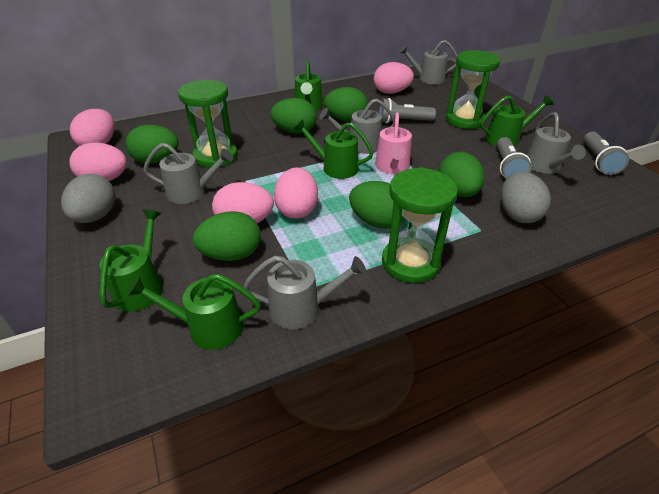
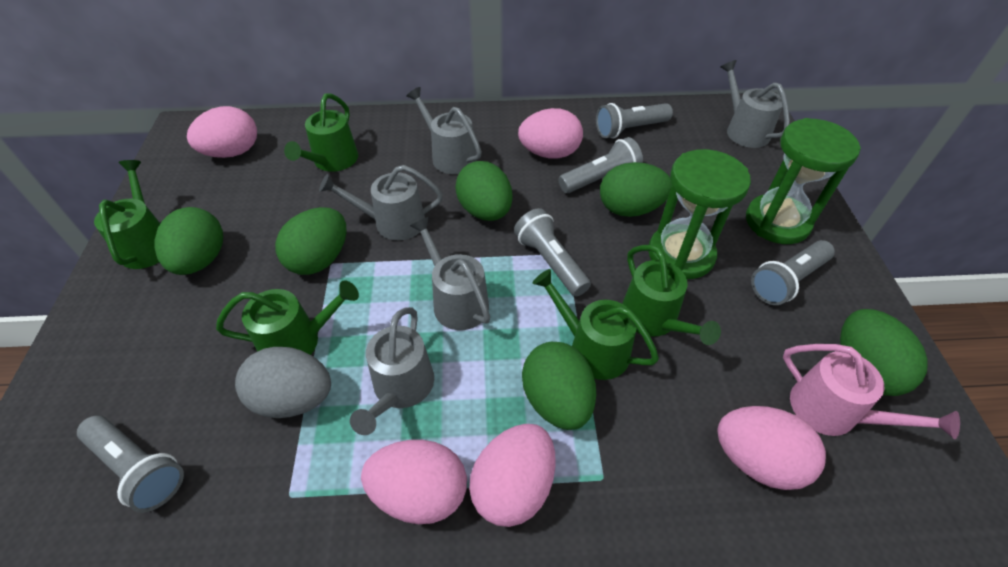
green hourglass: 3 -> 2
grey egg: 2 -> 1
grey flashlight: 3 -> 5

